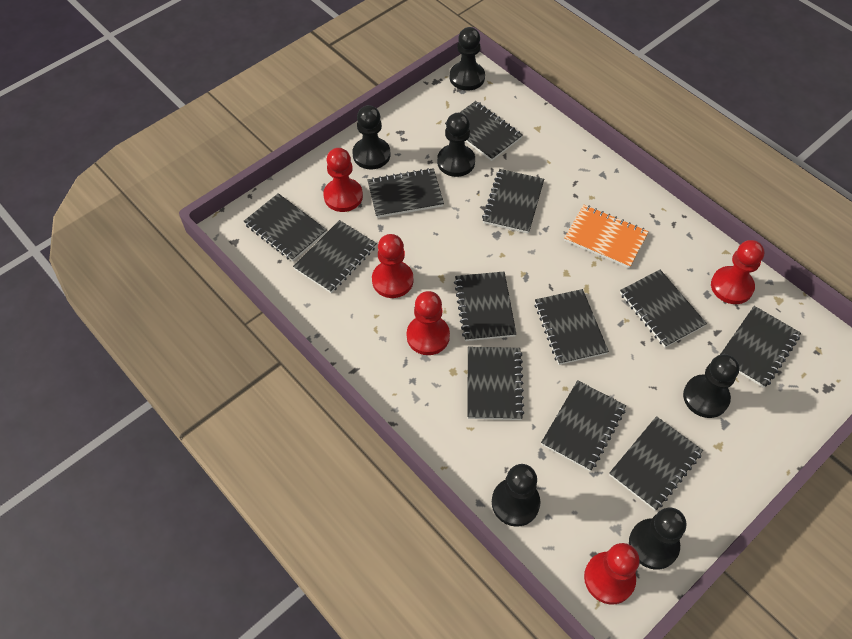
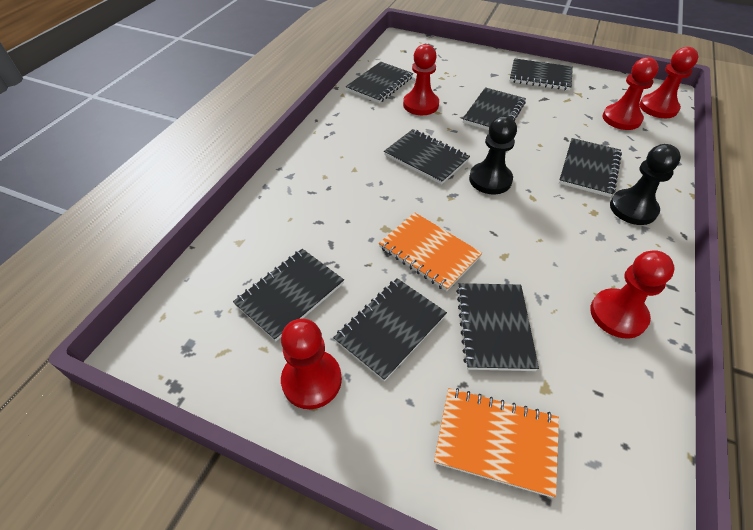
black notebook: 12 -> 8
black pawn: 6 -> 2
orange notebook: 1 -> 2

